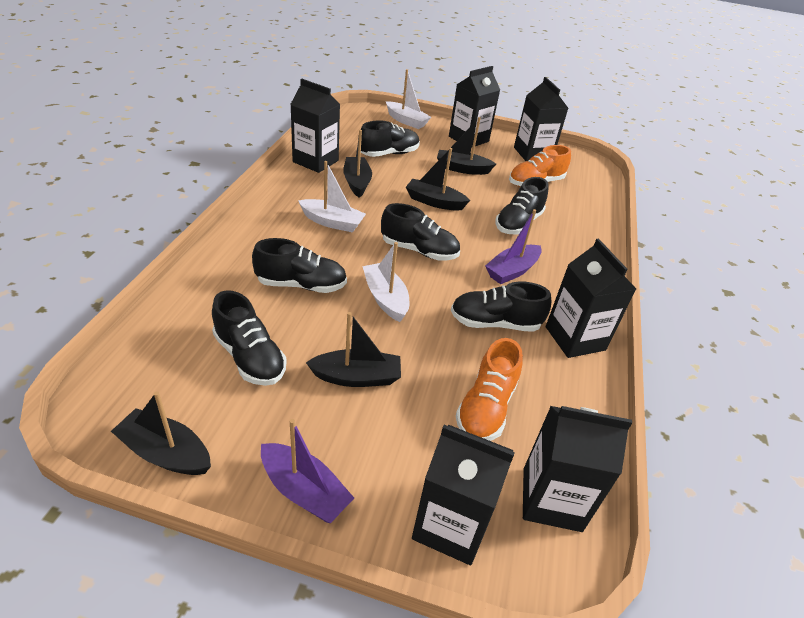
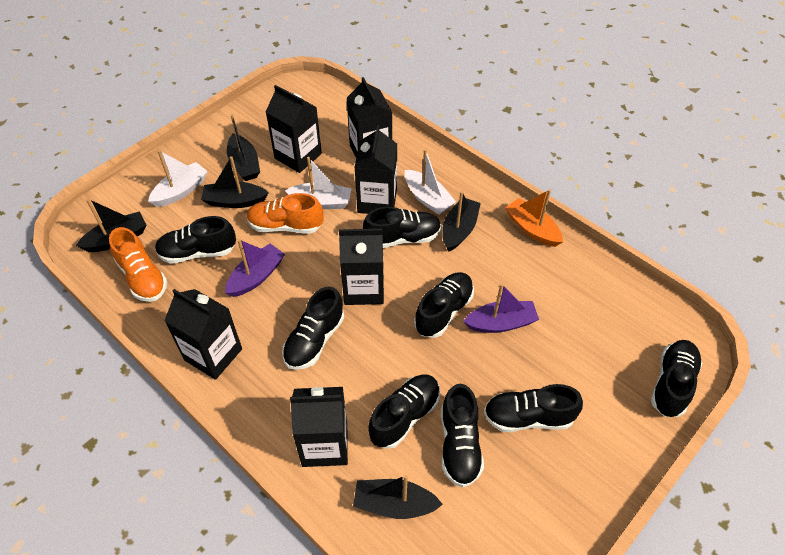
black shoe: 6 -> 8
orange boat: 0 -> 1

